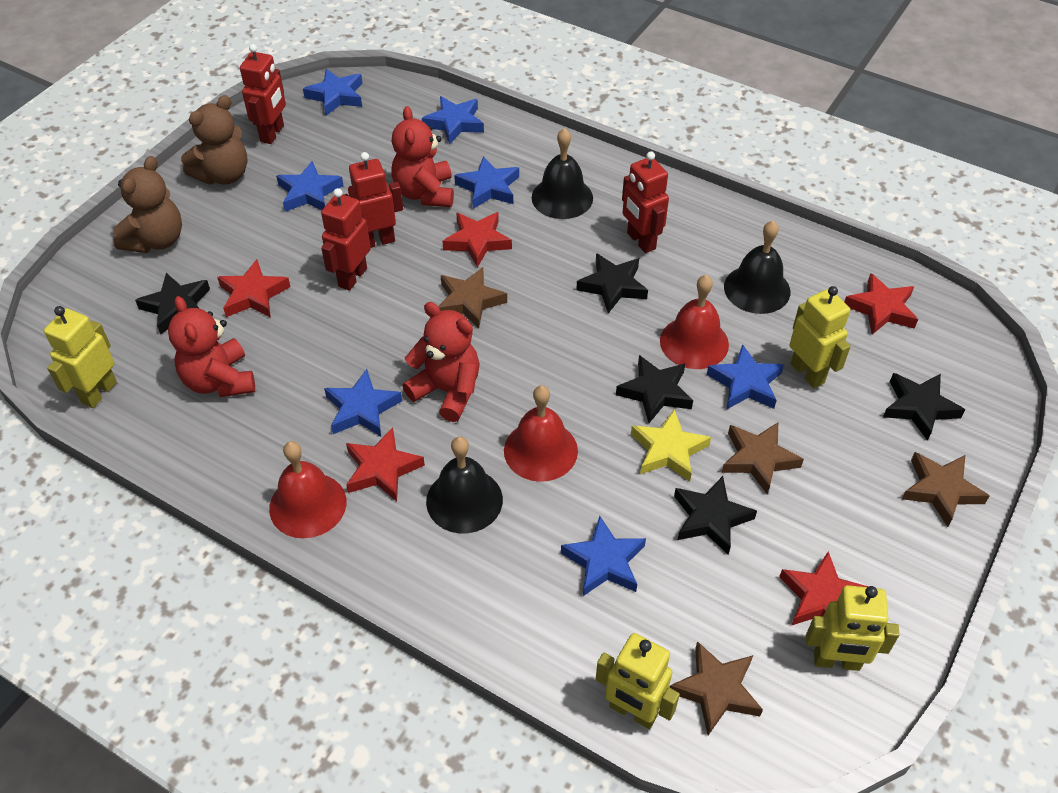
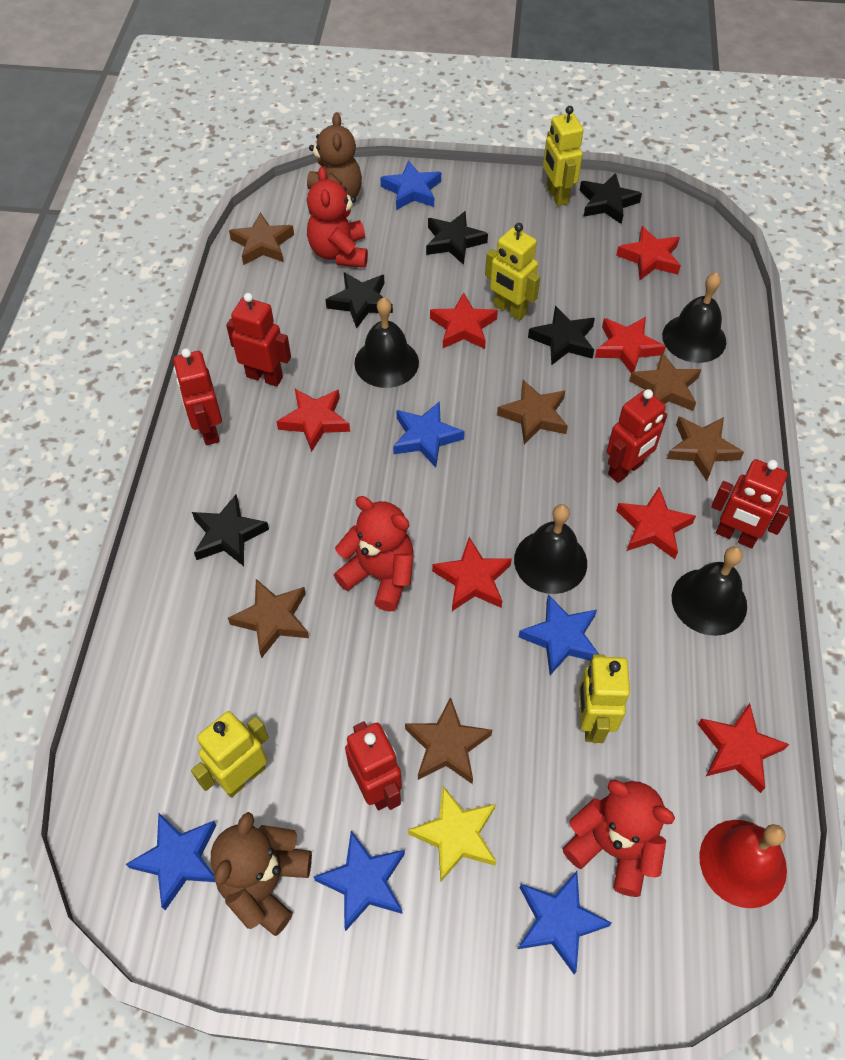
black bell: 3 -> 4
blue star: 7 -> 6
brown star: 4 -> 6
red bell: 3 -> 1
red robot: 4 -> 5
red star: 5 -> 7

